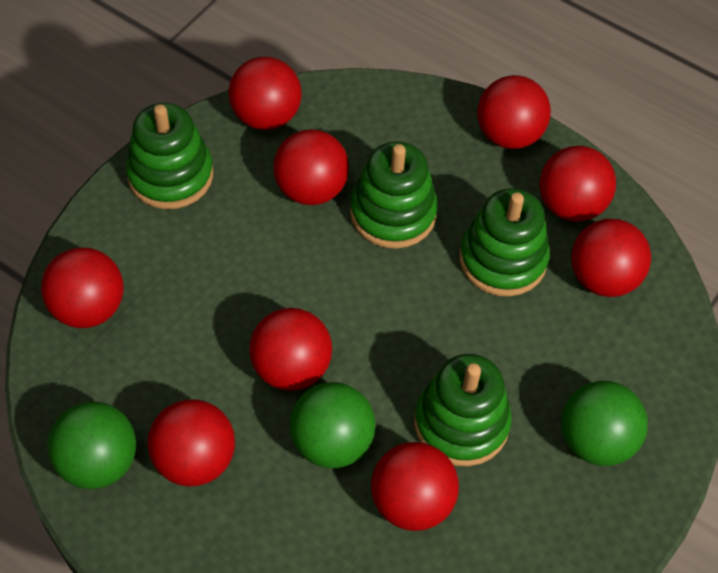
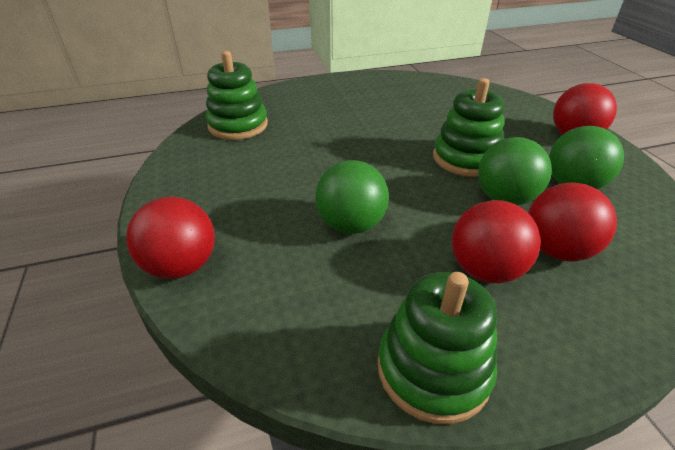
green stacking toy: 4 -> 3
red ball: 9 -> 4

